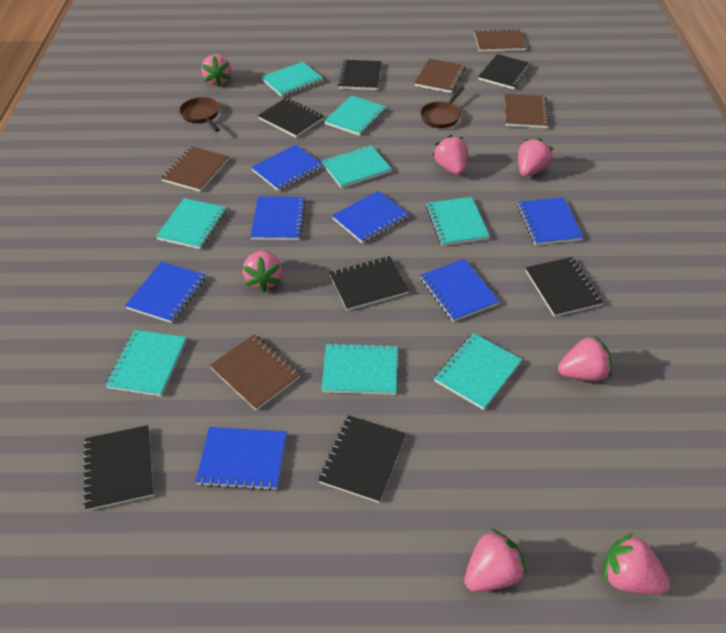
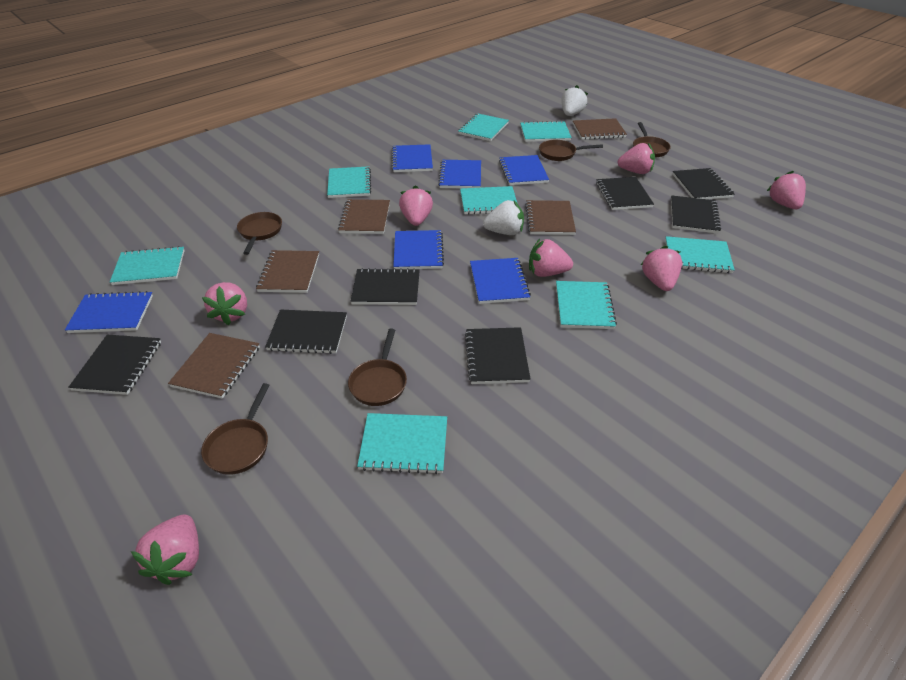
blue notebook: 7 -> 6
brown pan: 2 -> 5
white strawberry: 0 -> 2

